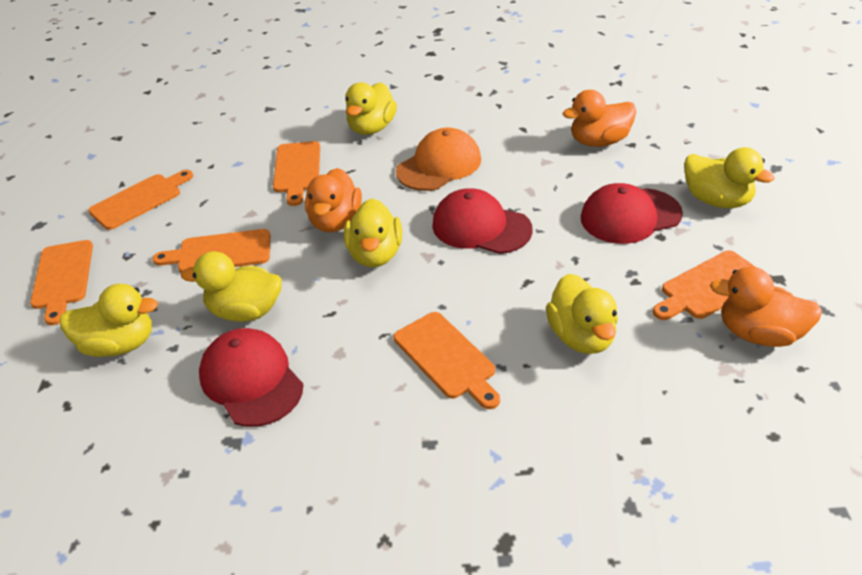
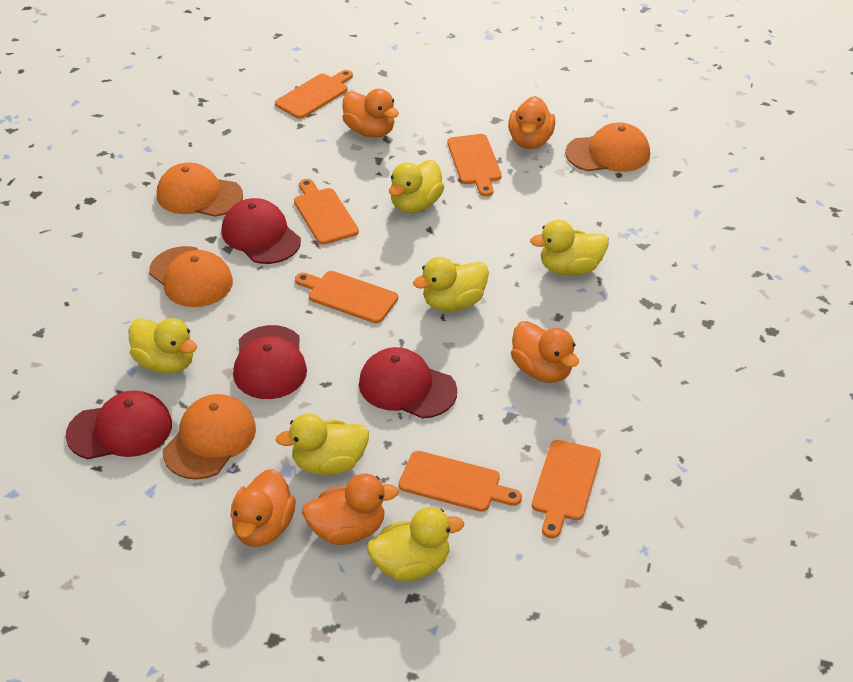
orange cap: 1 -> 4
orange duck: 3 -> 5
red cap: 3 -> 4

